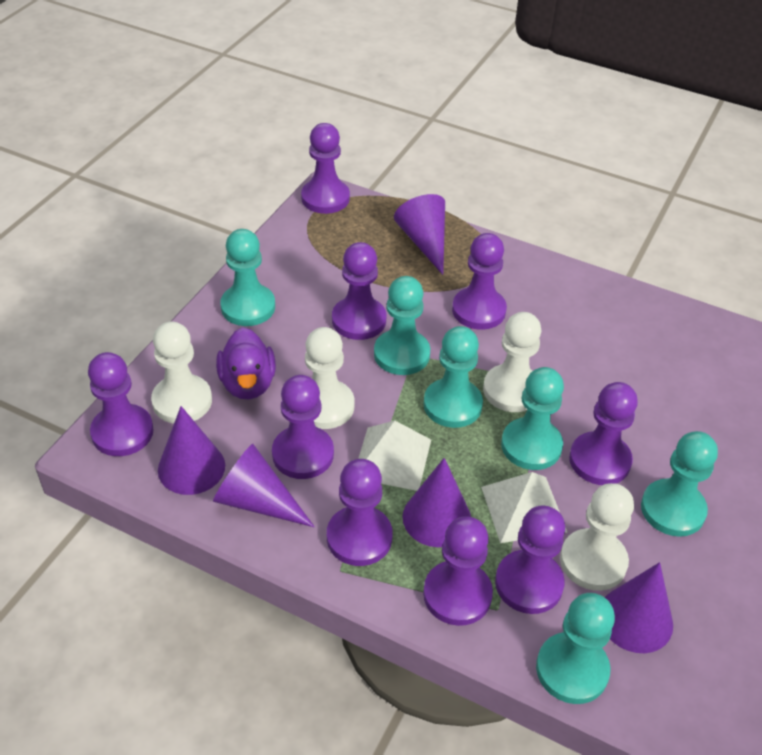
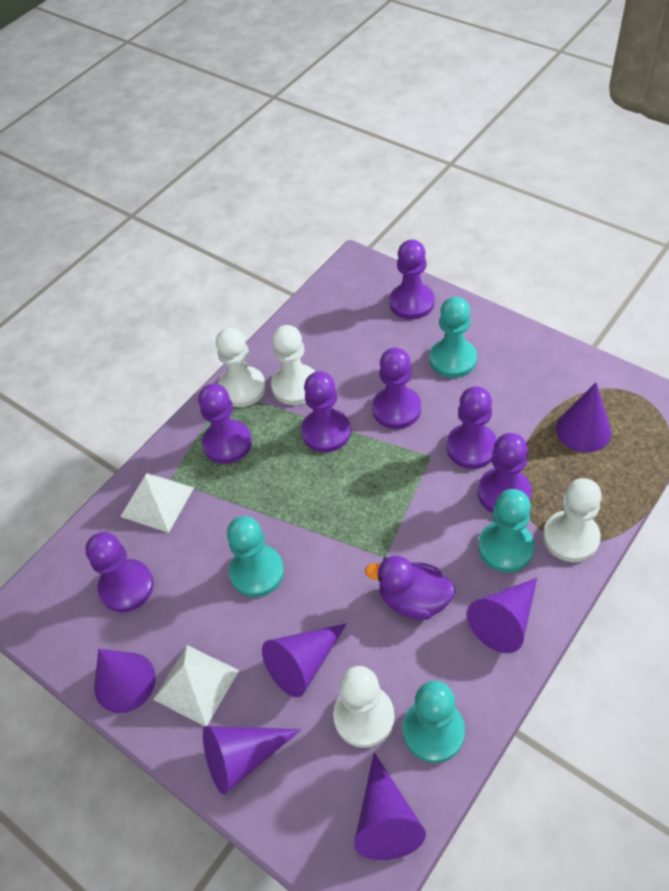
purple cone: 5 -> 6
purple pawn: 9 -> 7
turquoise pawn: 6 -> 4

